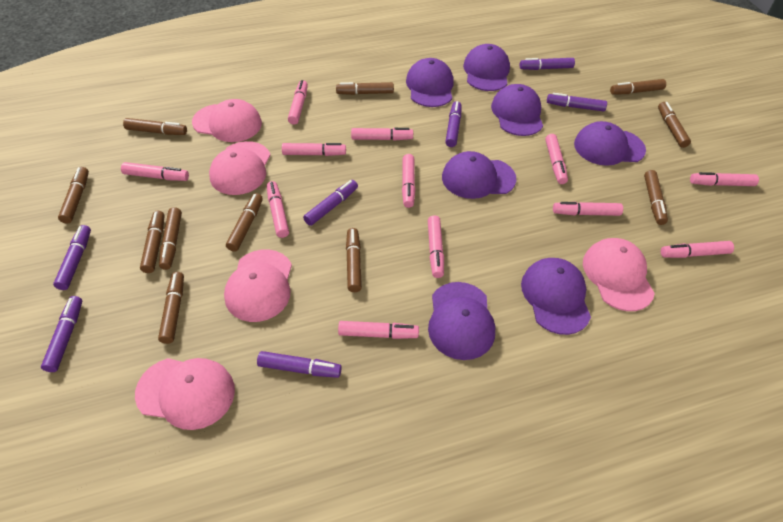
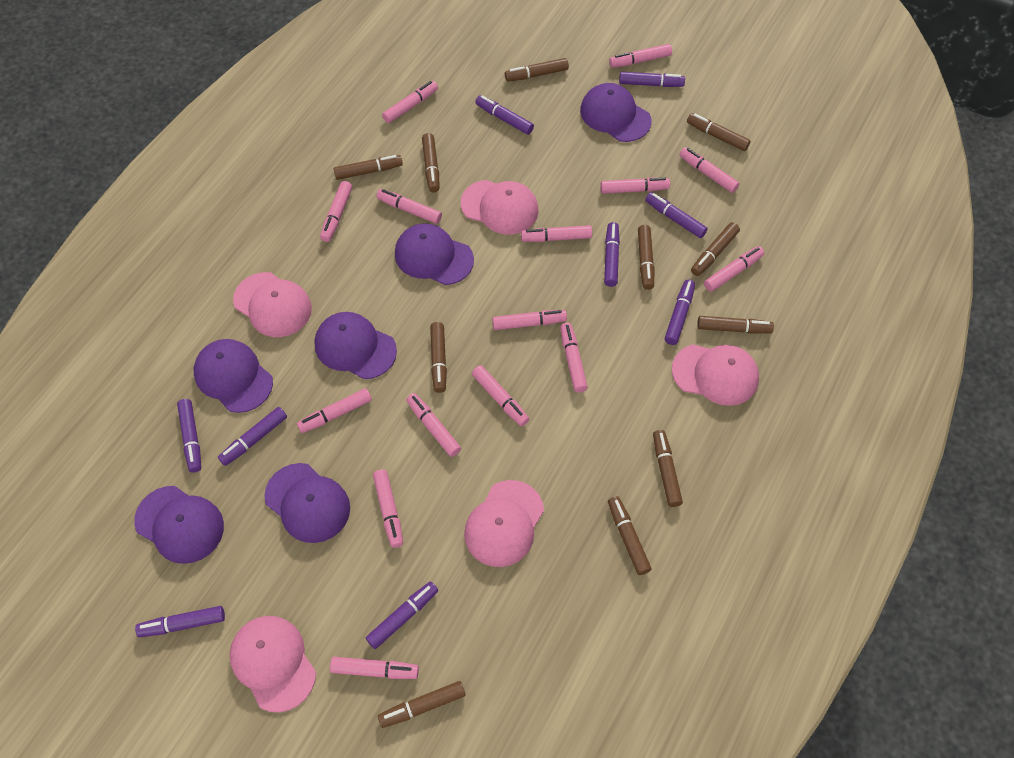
pink marker: 12 -> 15
purple cap: 7 -> 6
purple marker: 7 -> 9

